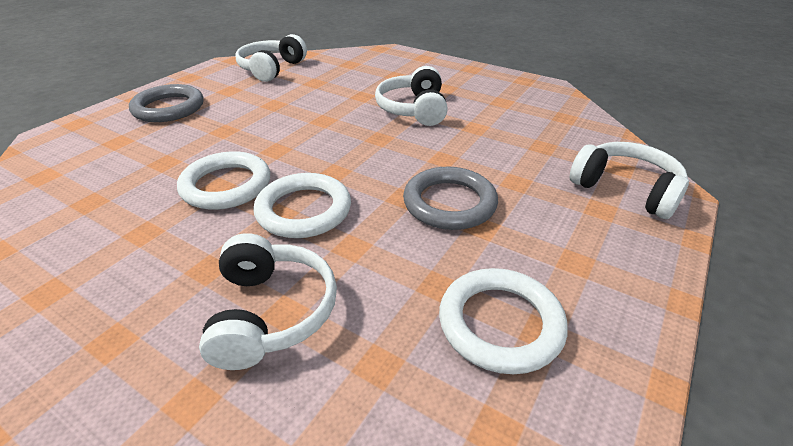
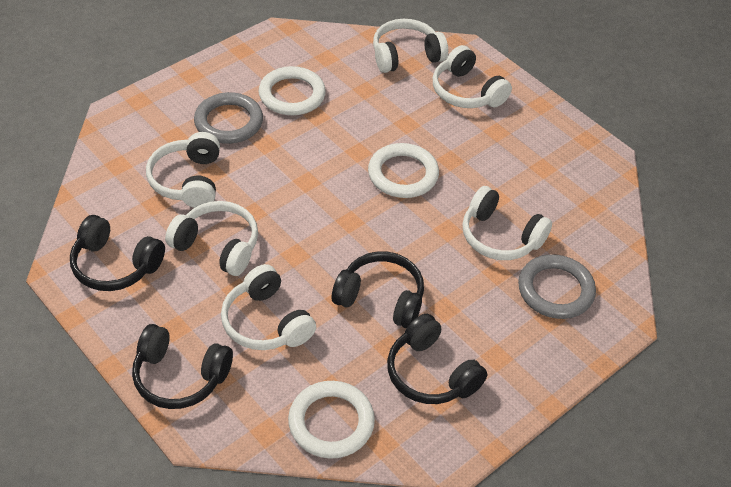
black headphones: 0 -> 4
white headphones: 4 -> 6

